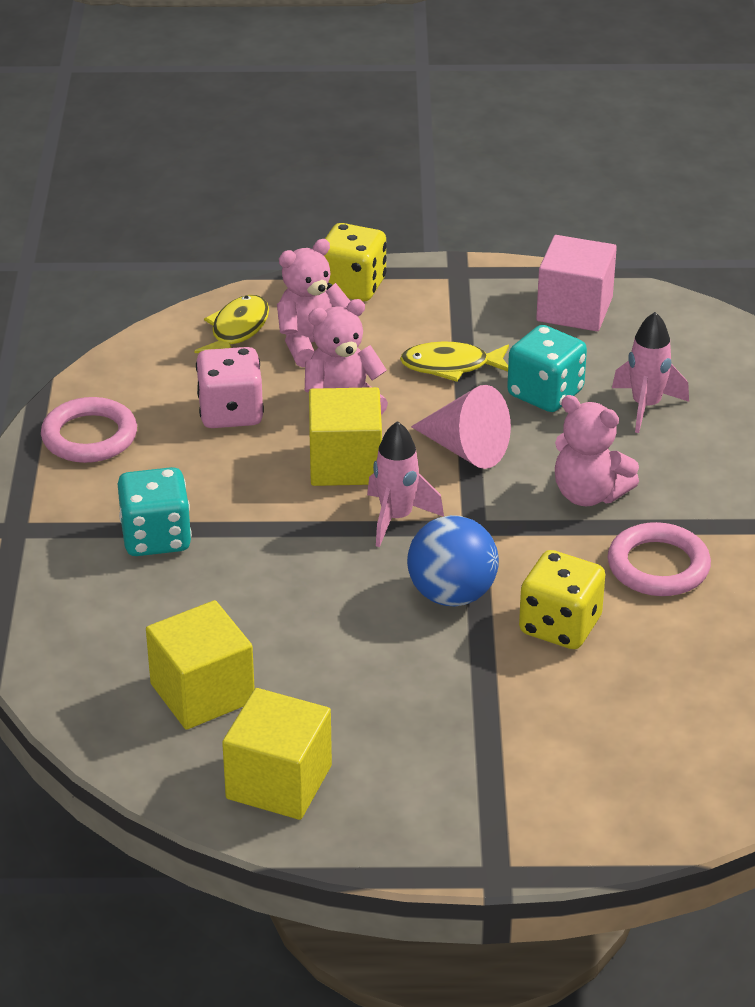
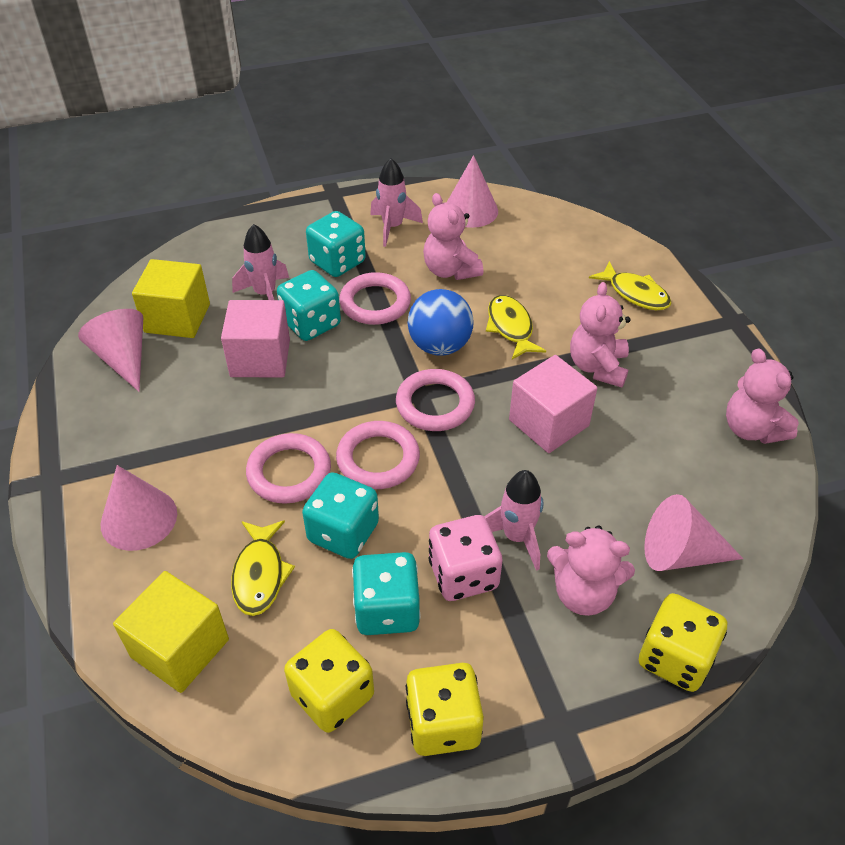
pink cone: 1 -> 4
pink cube: 1 -> 2
pink ring: 2 -> 4
pink rocket: 2 -> 3
pink teddy bear: 3 -> 4
turquoise dice: 2 -> 4
yellow cube: 3 -> 2
yellow dice: 2 -> 3
yellow fish: 2 -> 3

